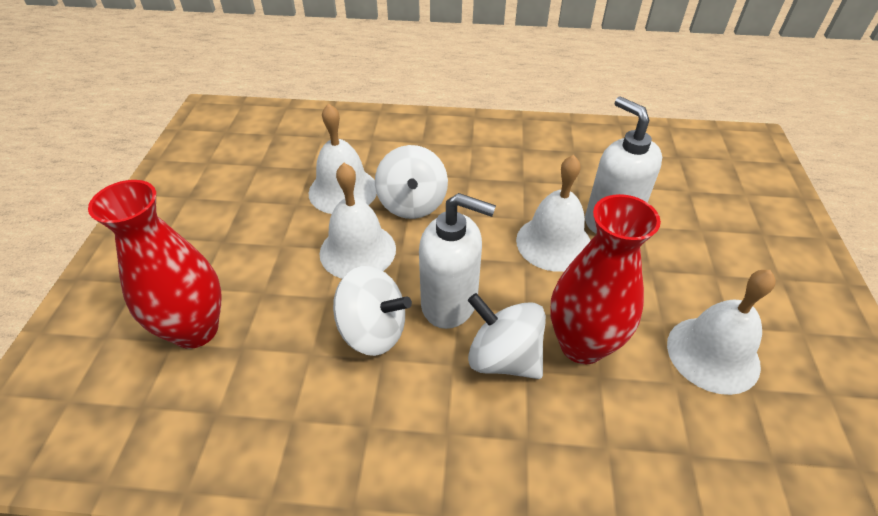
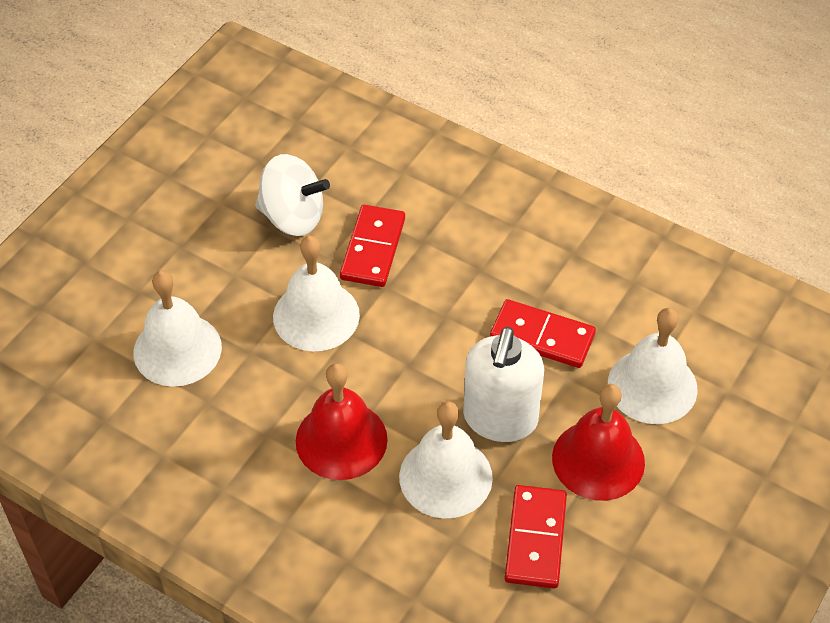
red bell: 0 -> 2
red domino: 0 -> 3
red vase: 2 -> 0
white soap dispenser: 2 -> 1
white spinning top: 3 -> 1

